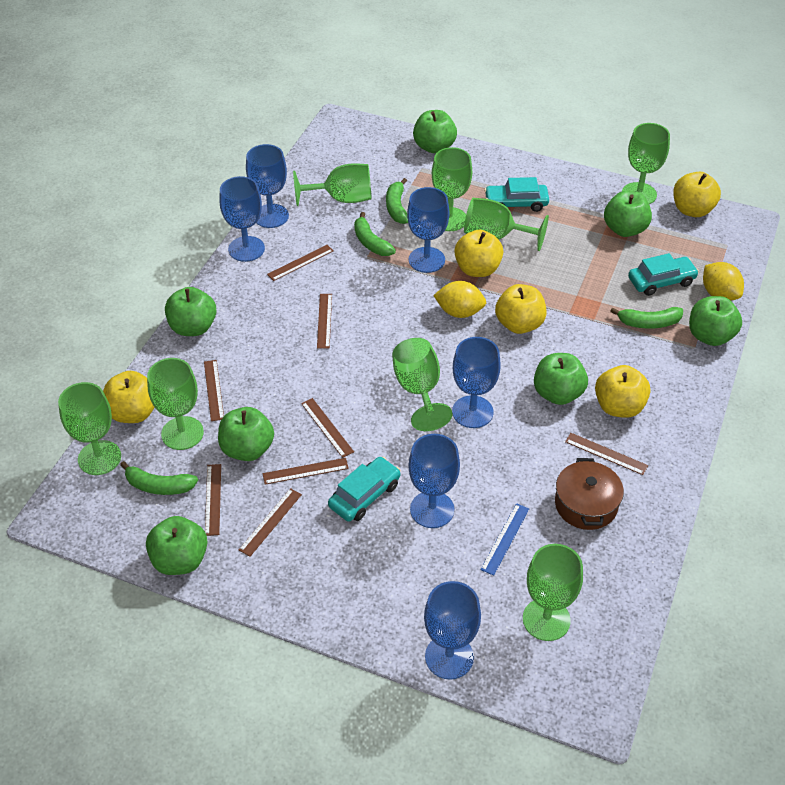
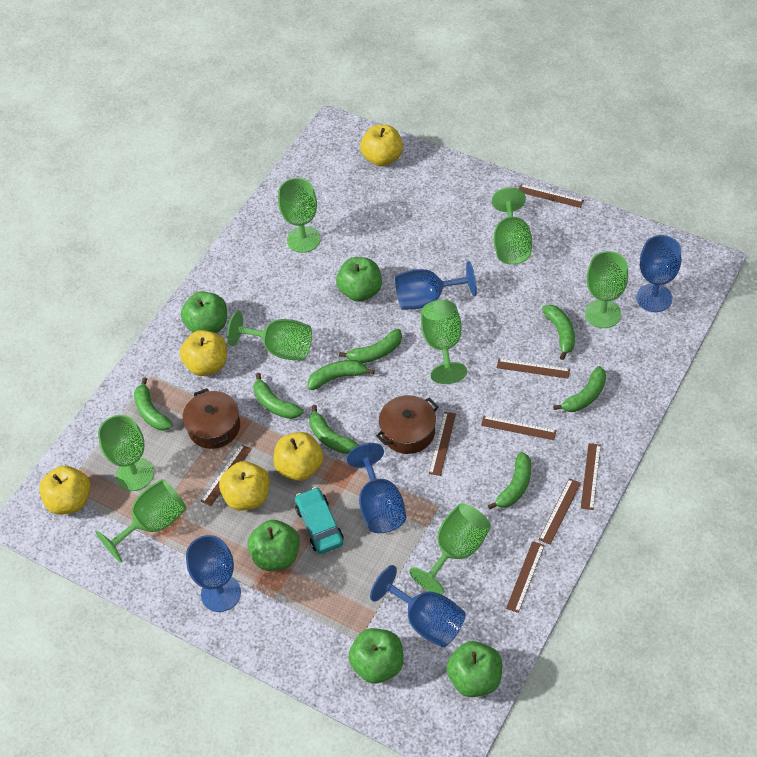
blue goblet: 6 -> 5
blue ruler: 1 -> 0
brown pot: 1 -> 2
green apple: 7 -> 5
green banana: 4 -> 8
turquoise car: 3 -> 1
yellow lemon: 2 -> 0

